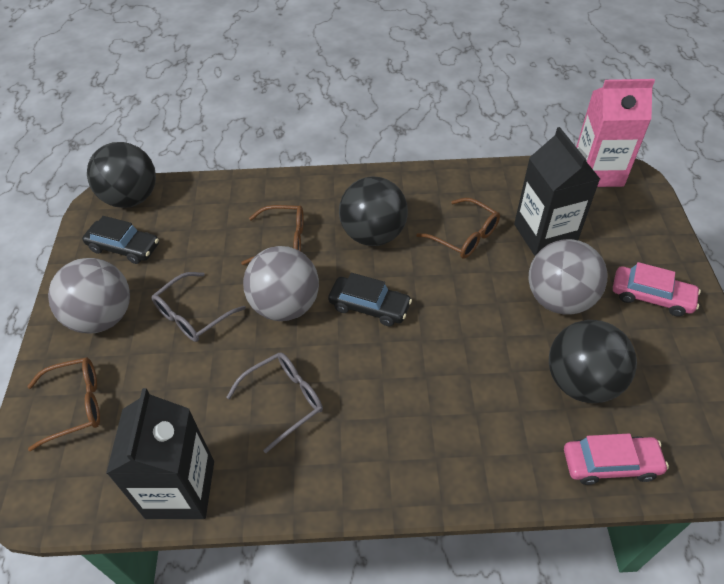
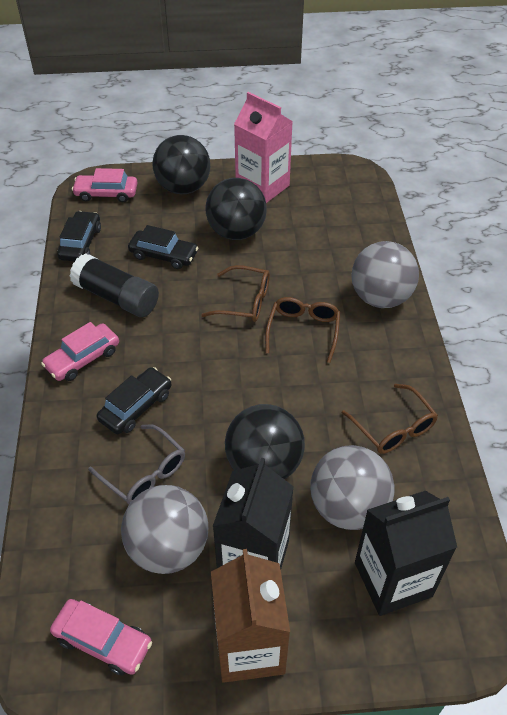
black car: 2 -> 3
black glue stick: 0 -> 1
brown carton: 0 -> 1
grey glasses: 2 -> 1
pink car: 2 -> 3

